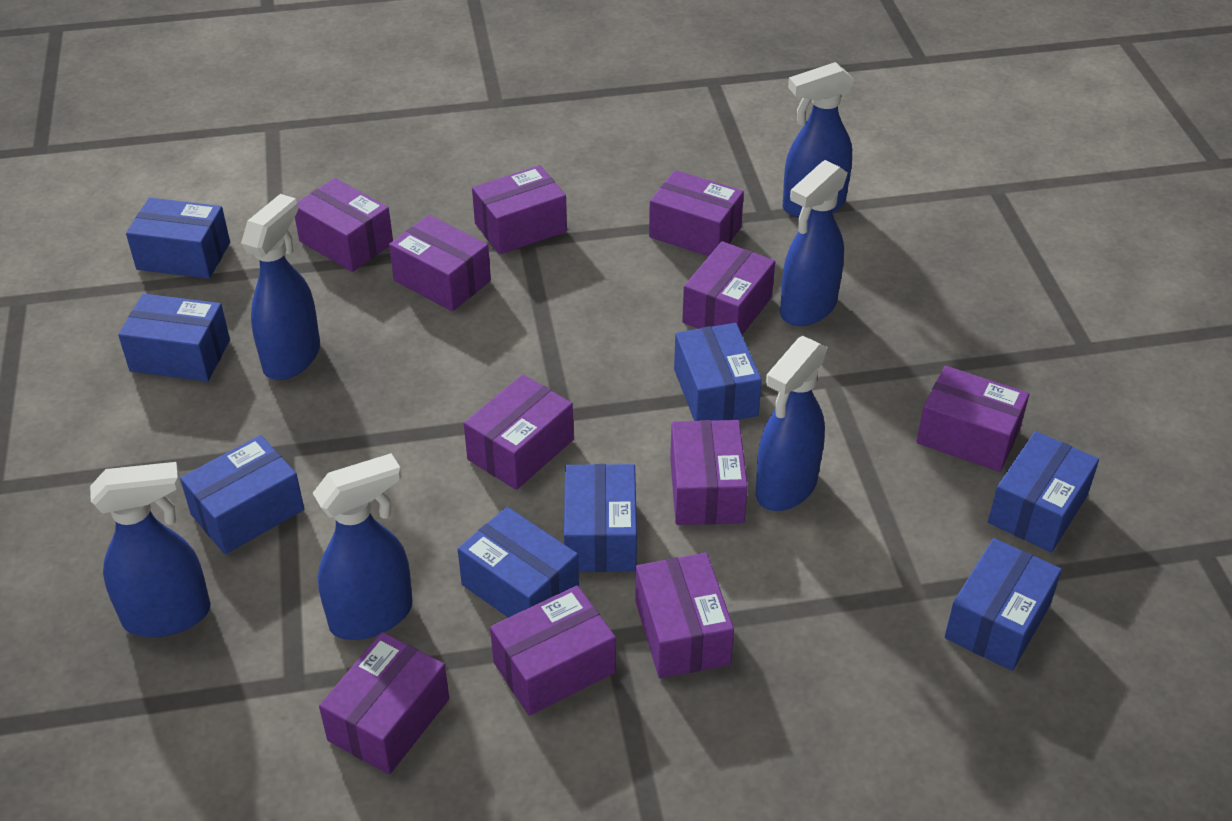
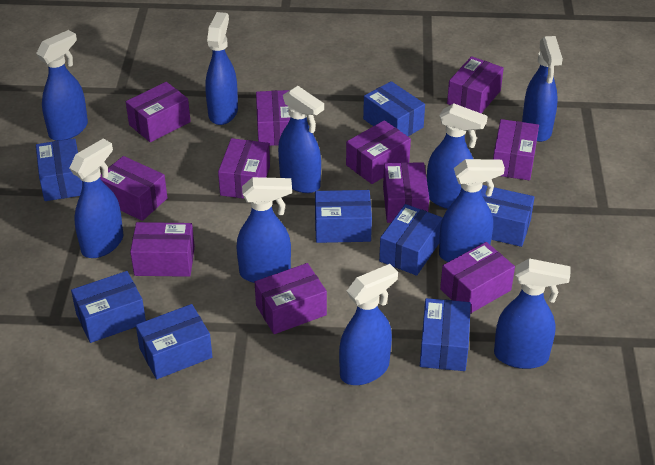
blue spray bottle: 6 -> 10

